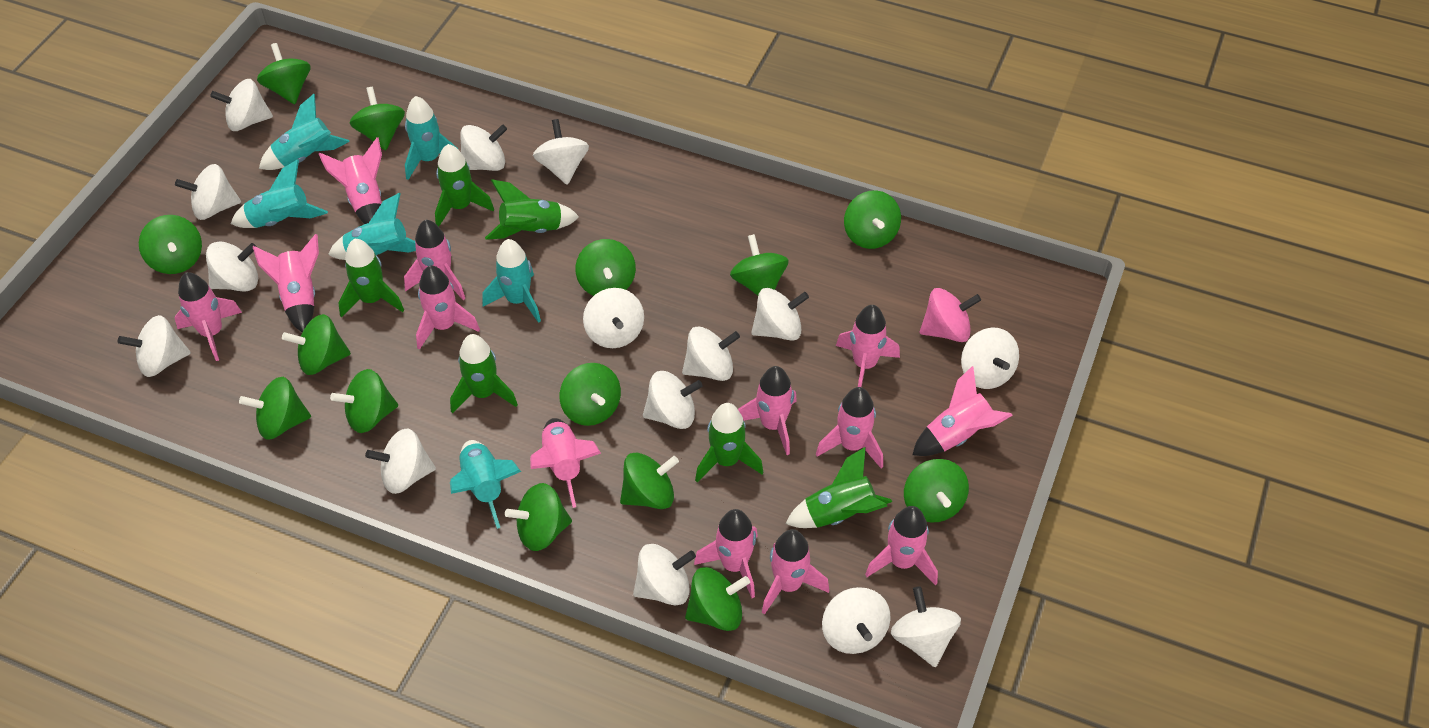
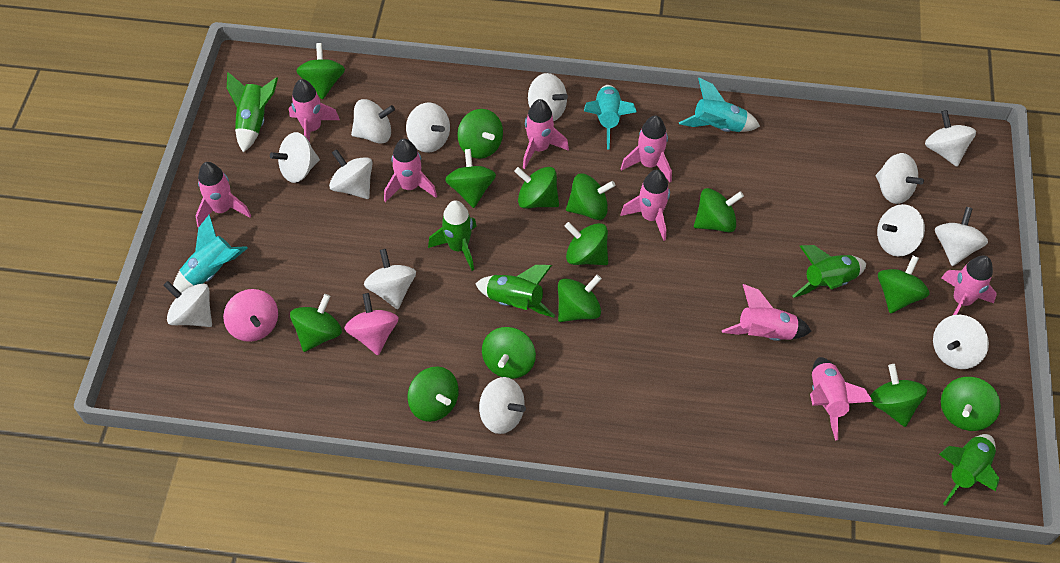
green rocket: 6 -> 5
pink rocket: 13 -> 9
pink spinning top: 1 -> 2
turquoise rocket: 6 -> 3
white spinning top: 15 -> 13

